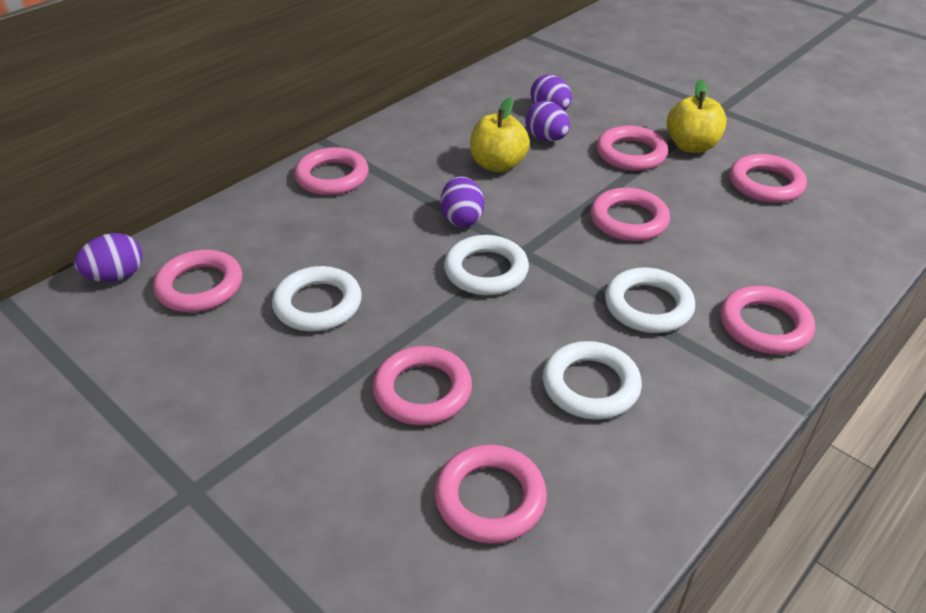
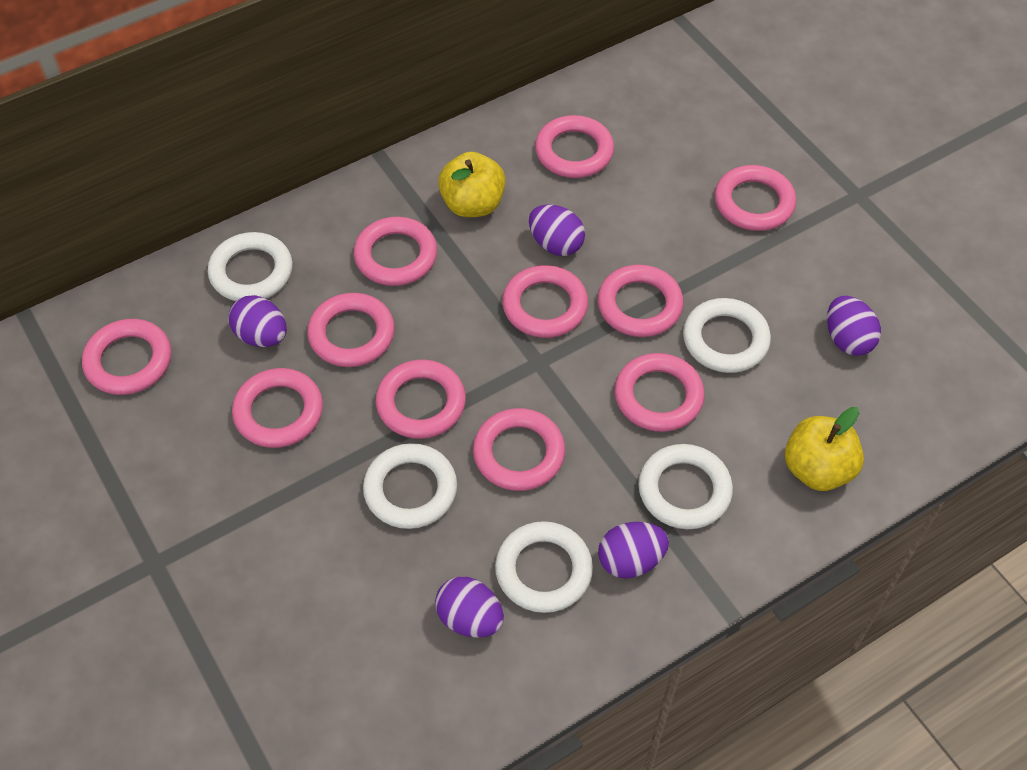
pink ring: 8 -> 11
purple egg: 4 -> 5
white ring: 4 -> 5

